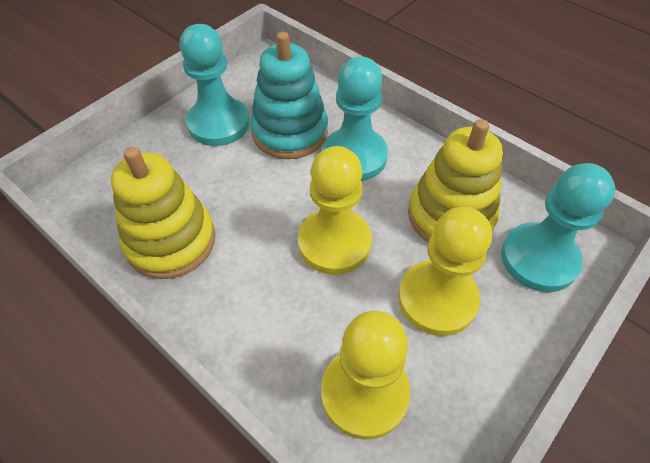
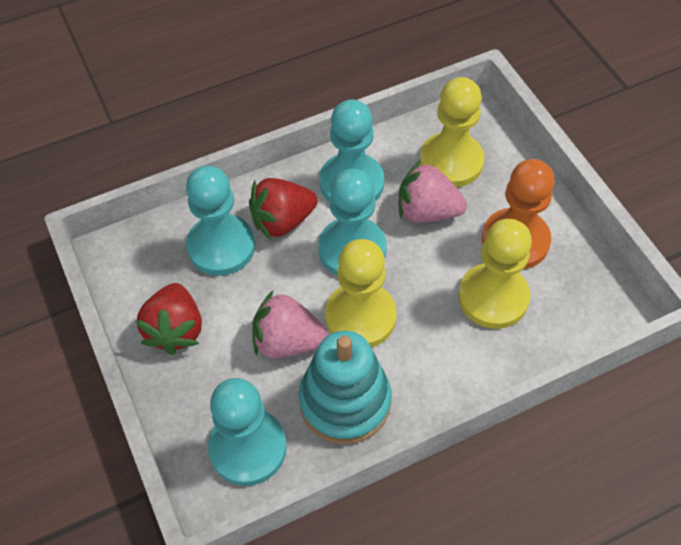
orange pawn: 0 -> 1
pink strawberry: 0 -> 2
red strawberry: 0 -> 2
turquoise pawn: 3 -> 4
yellow stacking toy: 2 -> 0

